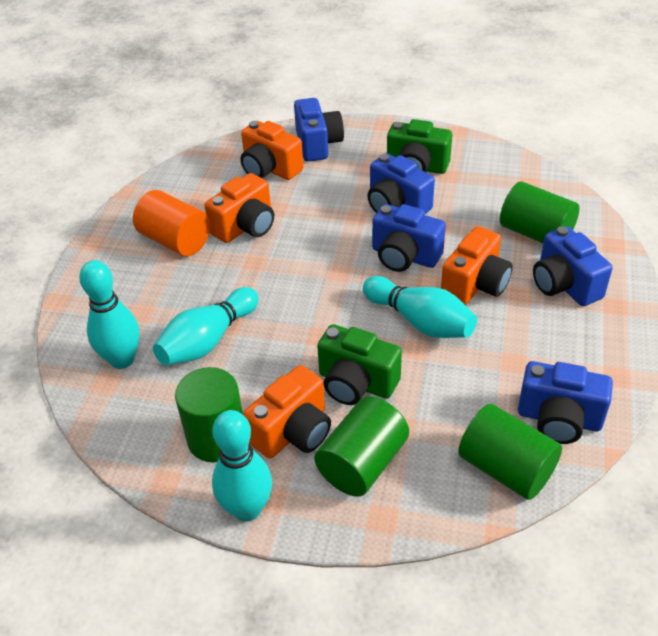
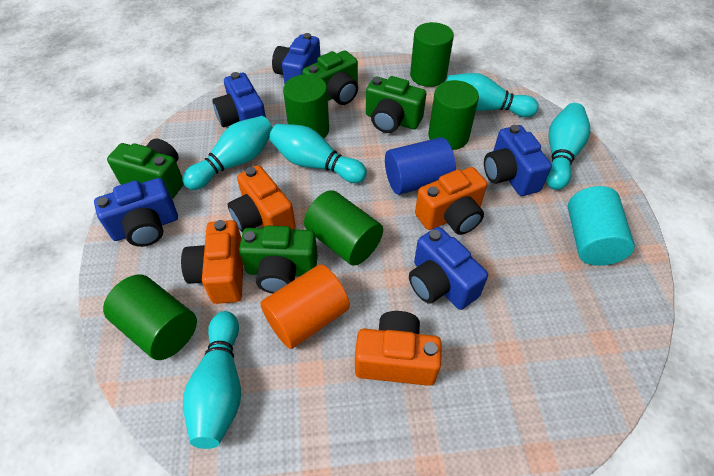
blue cylinder: 0 -> 1
green camera: 2 -> 4
green cylinder: 4 -> 5
turquoise bowling pin: 4 -> 5
turquoise cylinder: 0 -> 1

